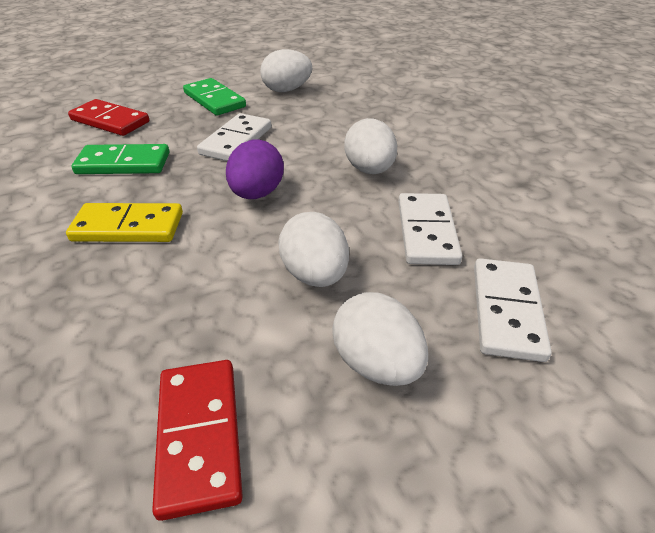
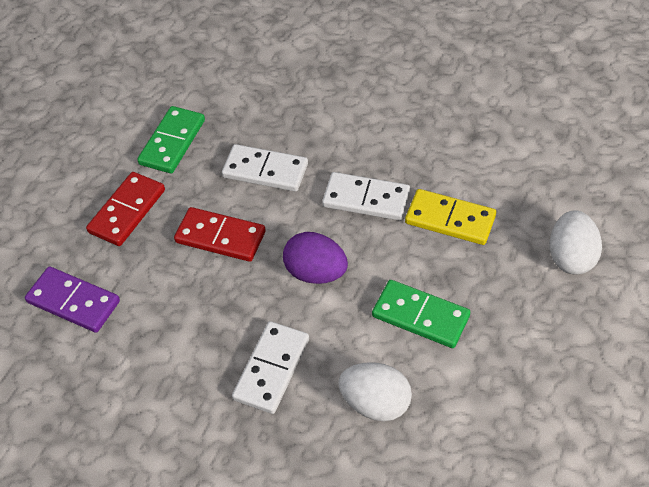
purple domino: 0 -> 1
white egg: 4 -> 2

